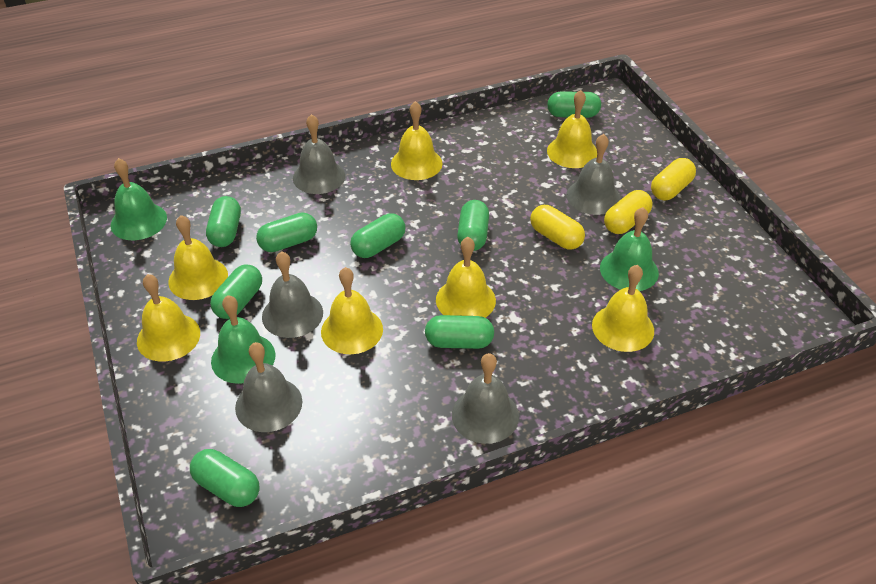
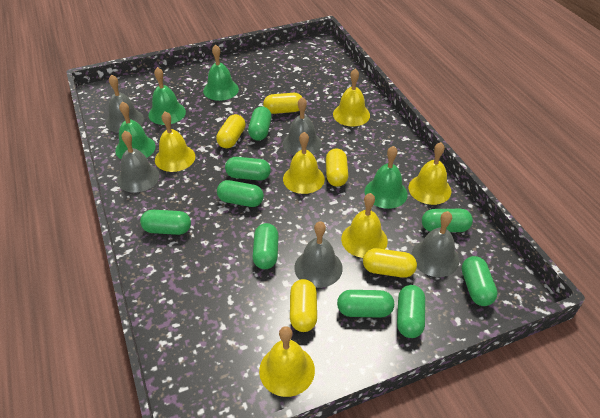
green bell: 3 -> 4
green capsule: 8 -> 9
yellow bell: 7 -> 6
yellow capsule: 3 -> 5

